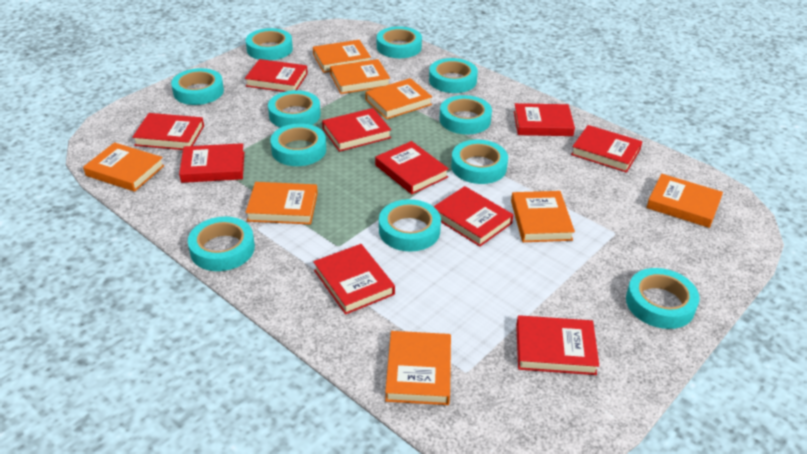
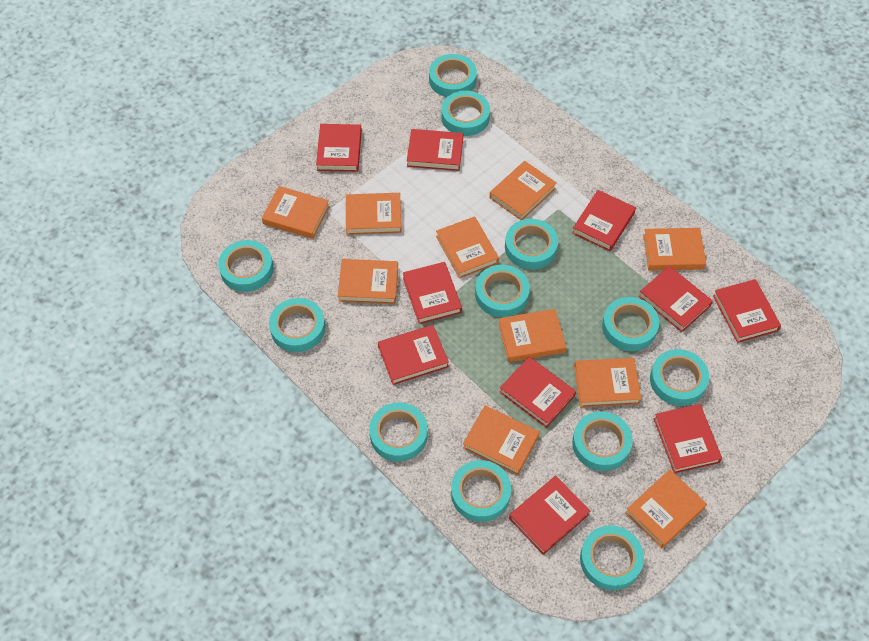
orange book: 8 -> 10
turquoise tape: 11 -> 12

